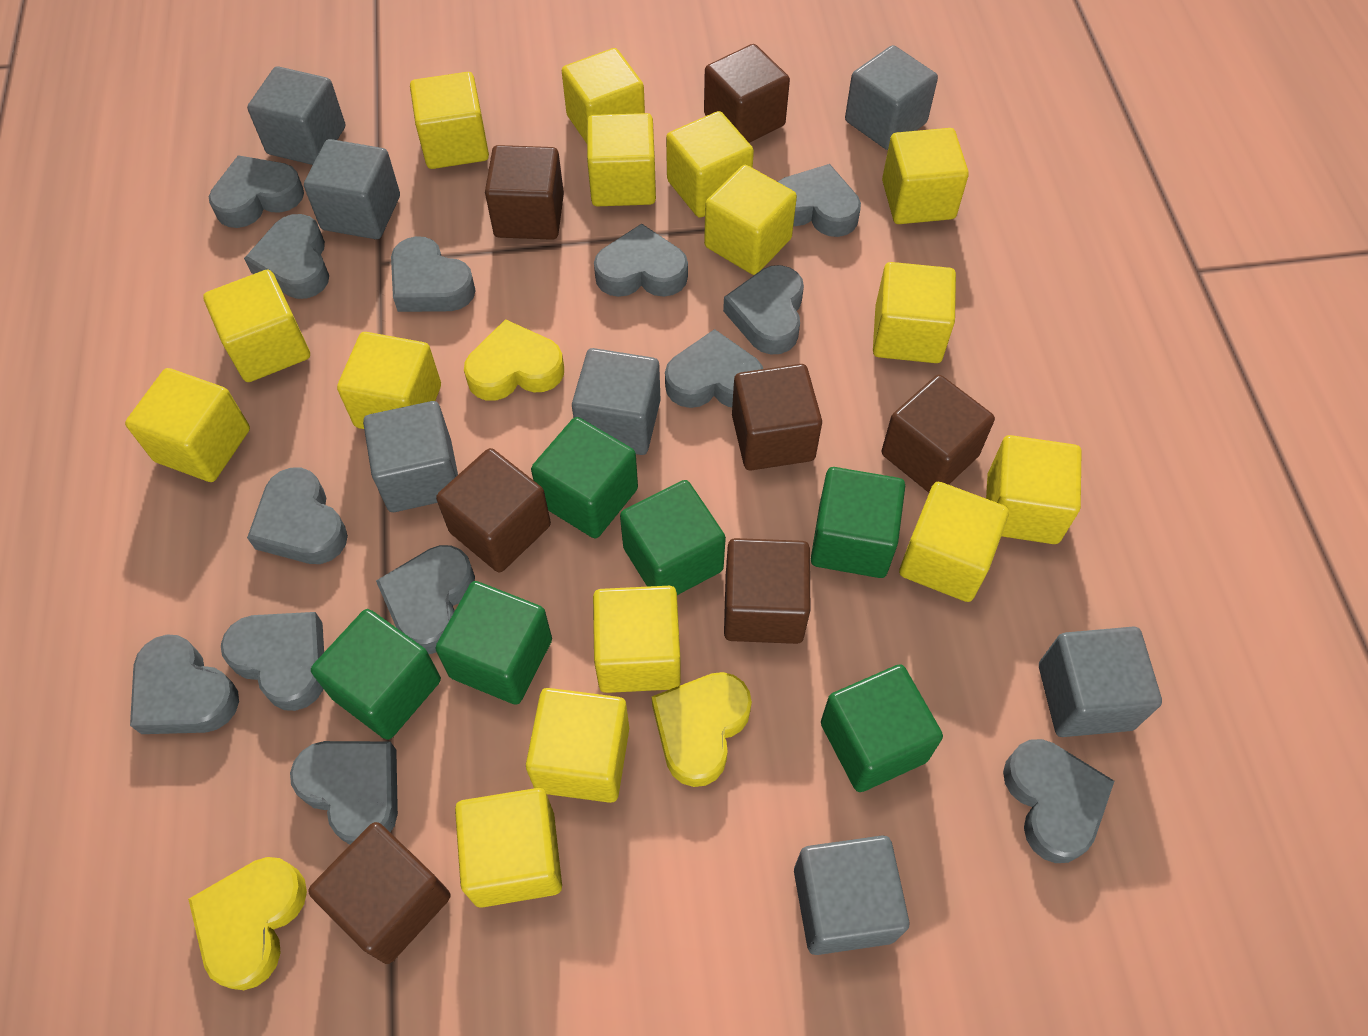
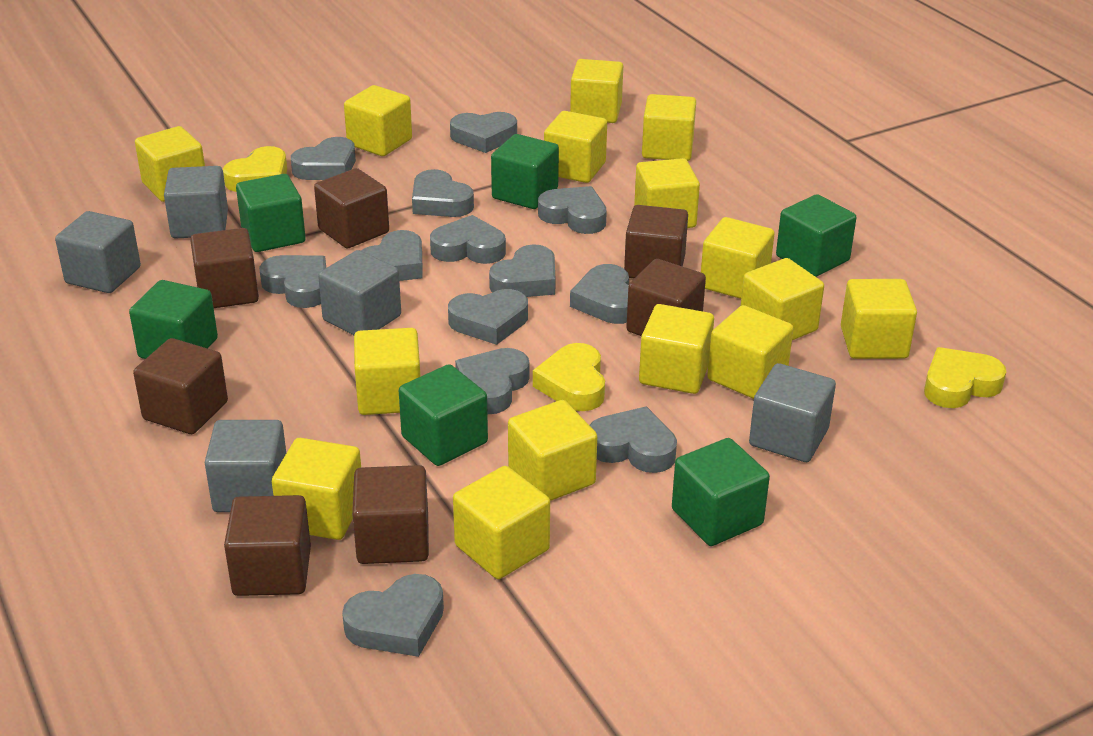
grey cube: 7 -> 5

